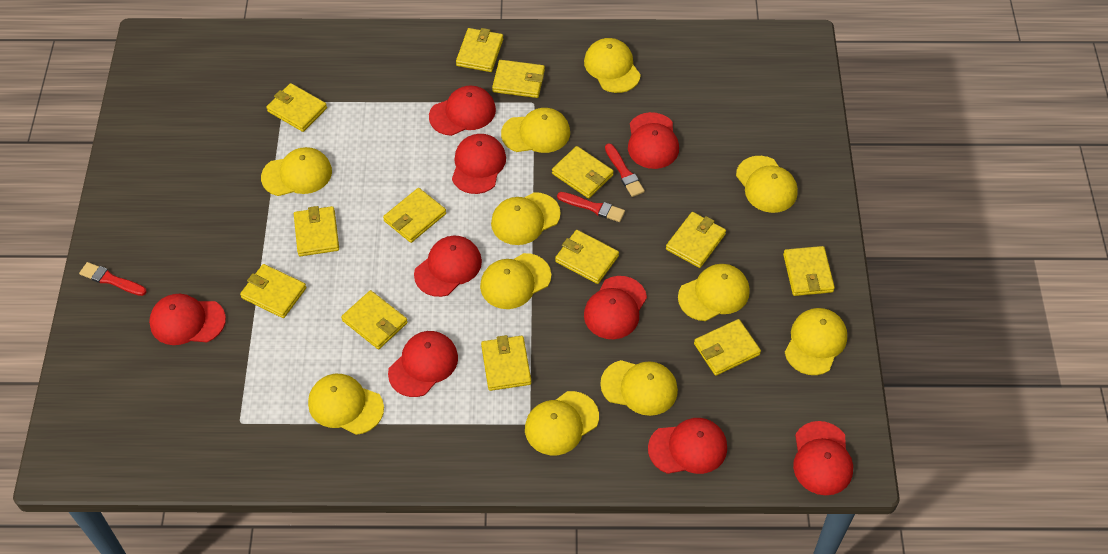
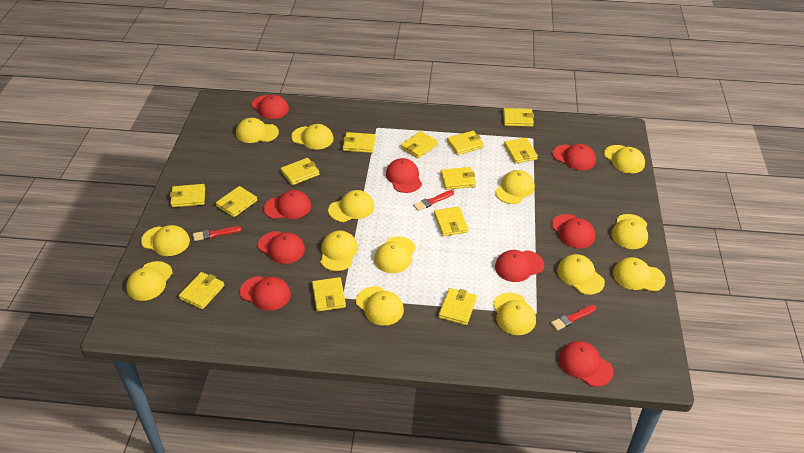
yellow cap: 11 -> 14

